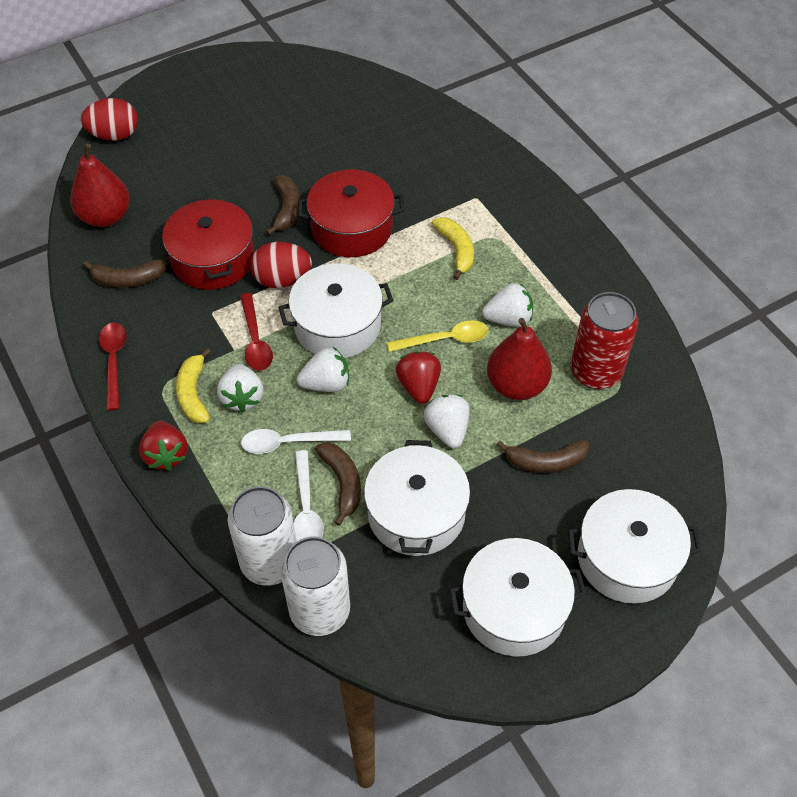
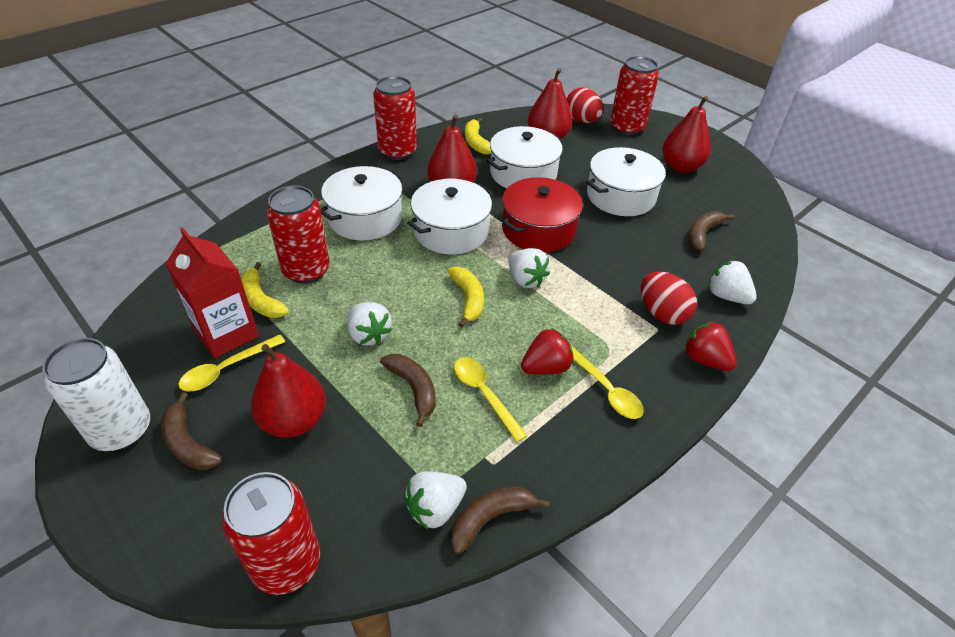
red can: 1 -> 4
red carton: 0 -> 1
red pear: 2 -> 4
red pot: 2 -> 1
red spoon: 2 -> 0
white can: 2 -> 1
white spoon: 2 -> 0
yellow banana: 2 -> 3
yellow spoon: 1 -> 3

